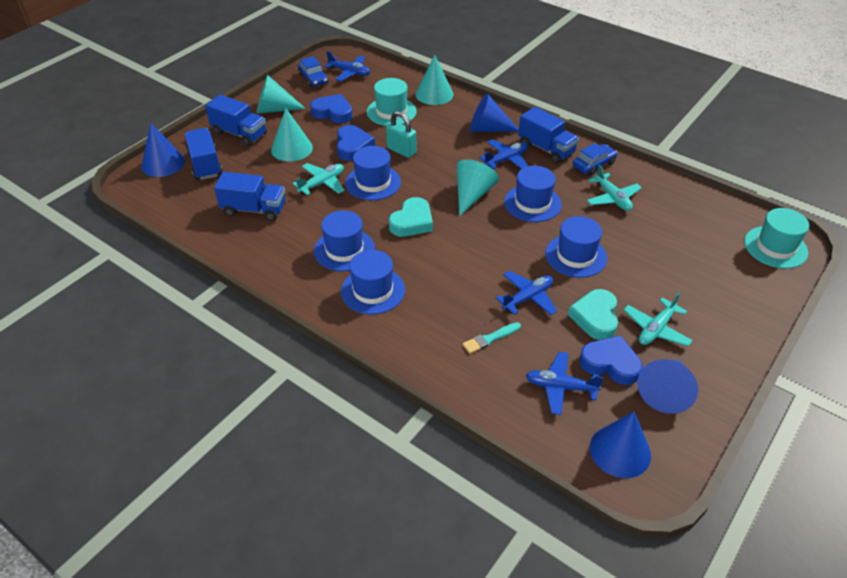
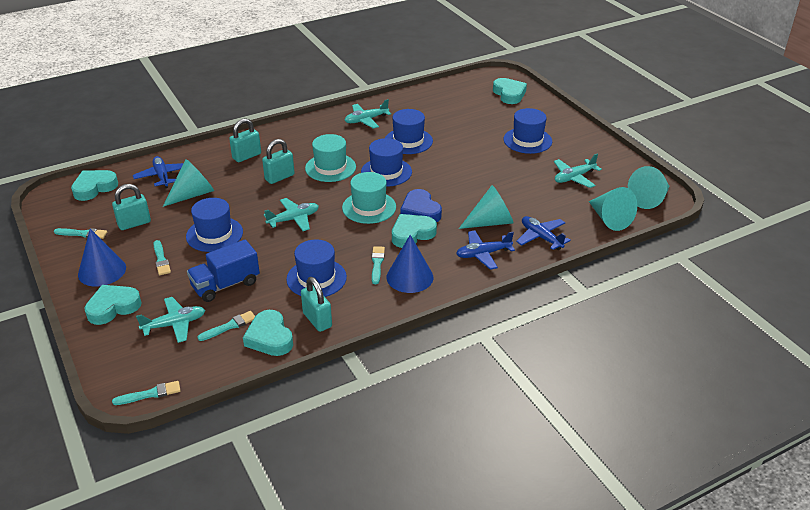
blue car: 2 -> 0
blue cone: 4 -> 2
blue heart: 3 -> 1
blue plane: 4 -> 3
blue truck: 4 -> 1
turquoise brush: 1 -> 5
turquoise heart: 2 -> 5
turquoise padlock: 1 -> 4
turquoise plane: 3 -> 4

